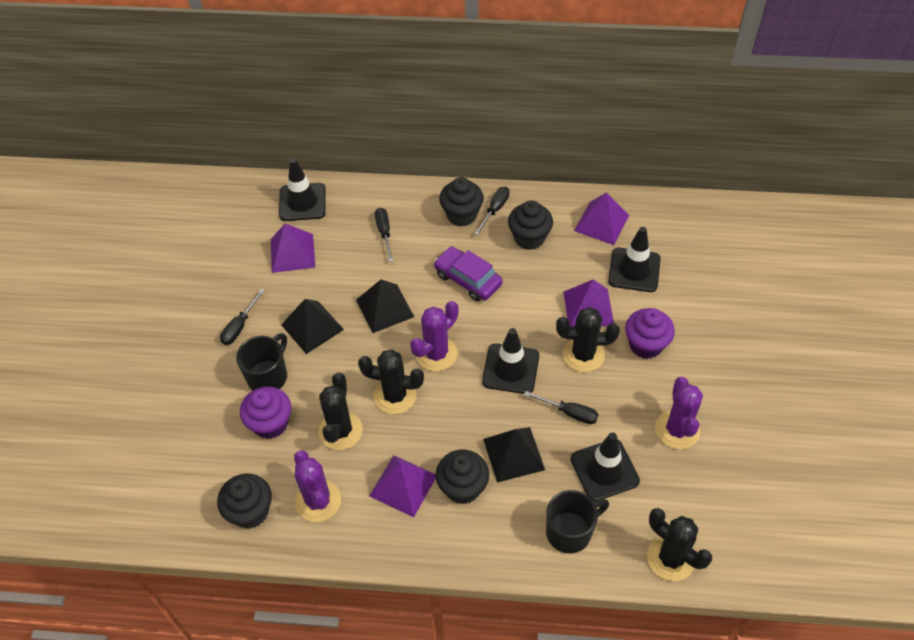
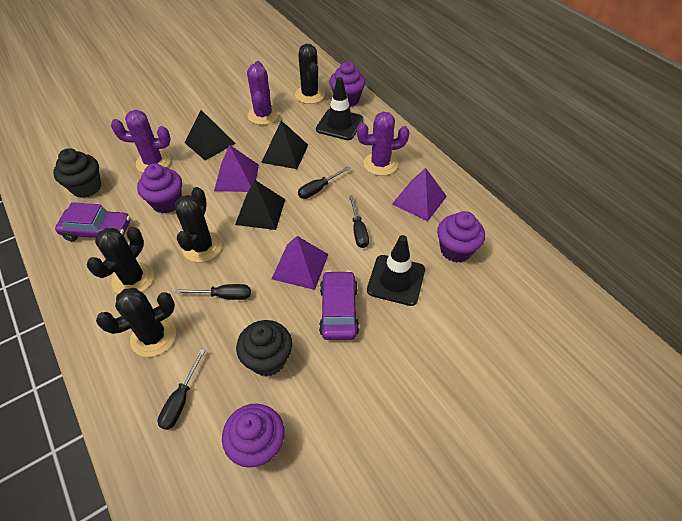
black cupcake: 4 -> 2
black mug: 2 -> 0
black traffic cone: 4 -> 2
purple car: 1 -> 2
purple cupcake: 2 -> 4
purple pyramid: 4 -> 3

